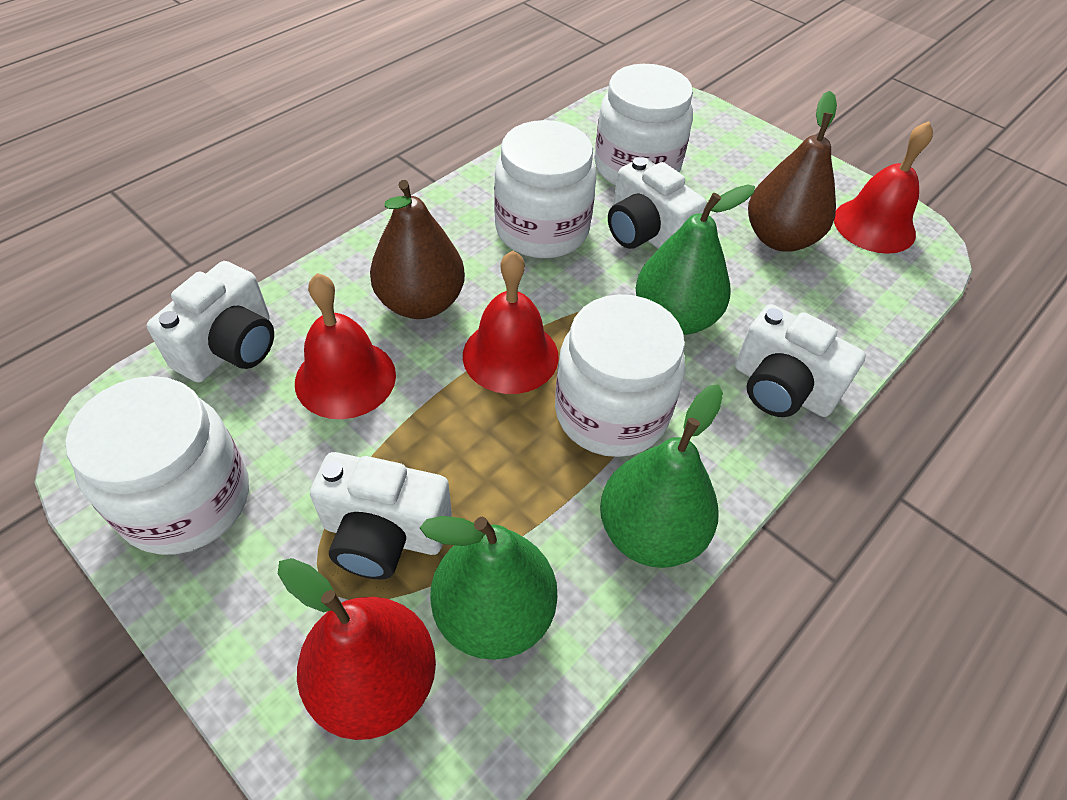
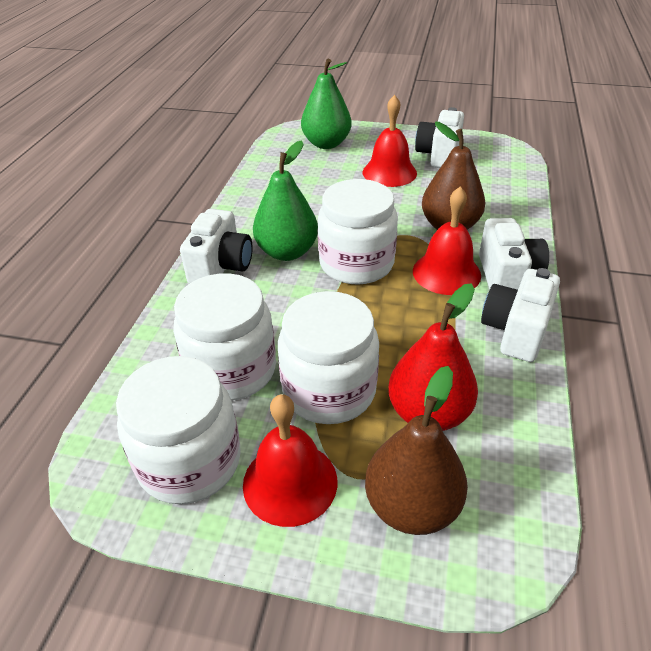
green pear: 3 -> 2

